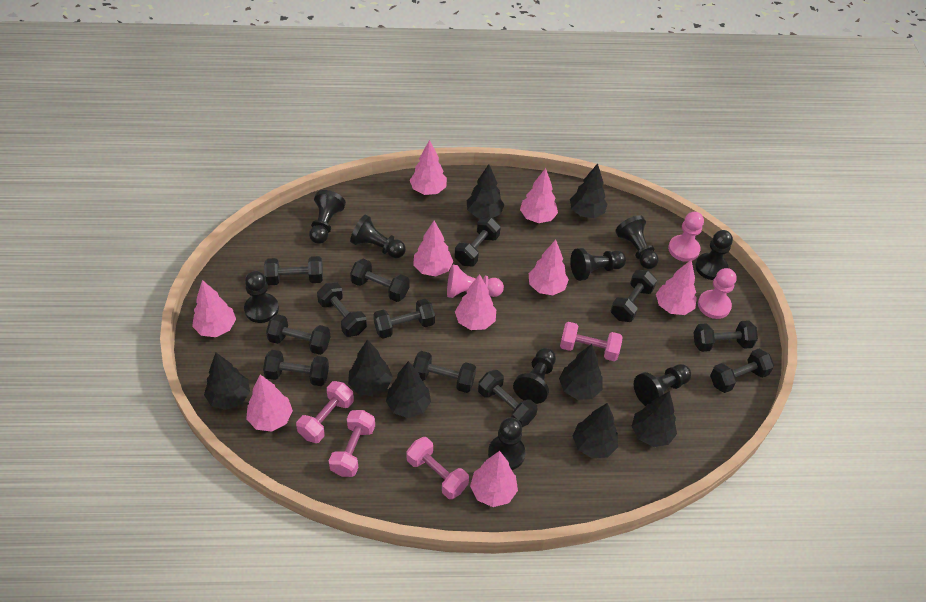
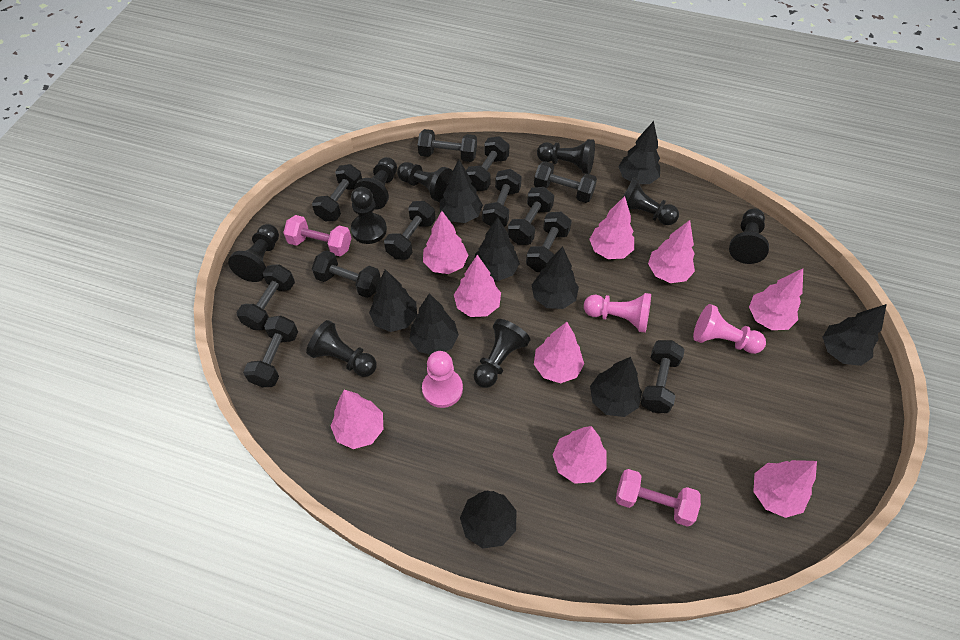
black tree: 8 -> 9
pink dumbbell: 4 -> 2

